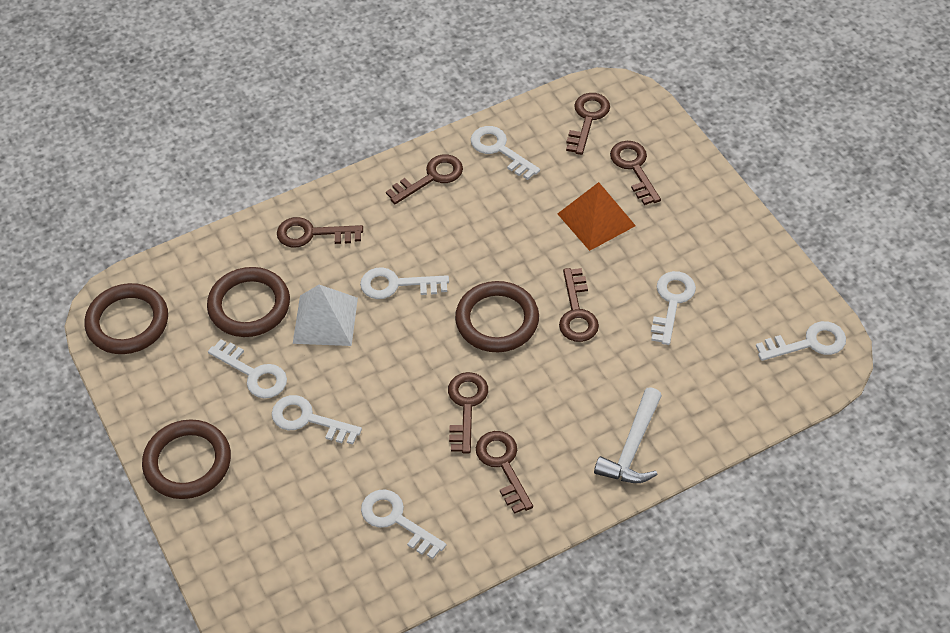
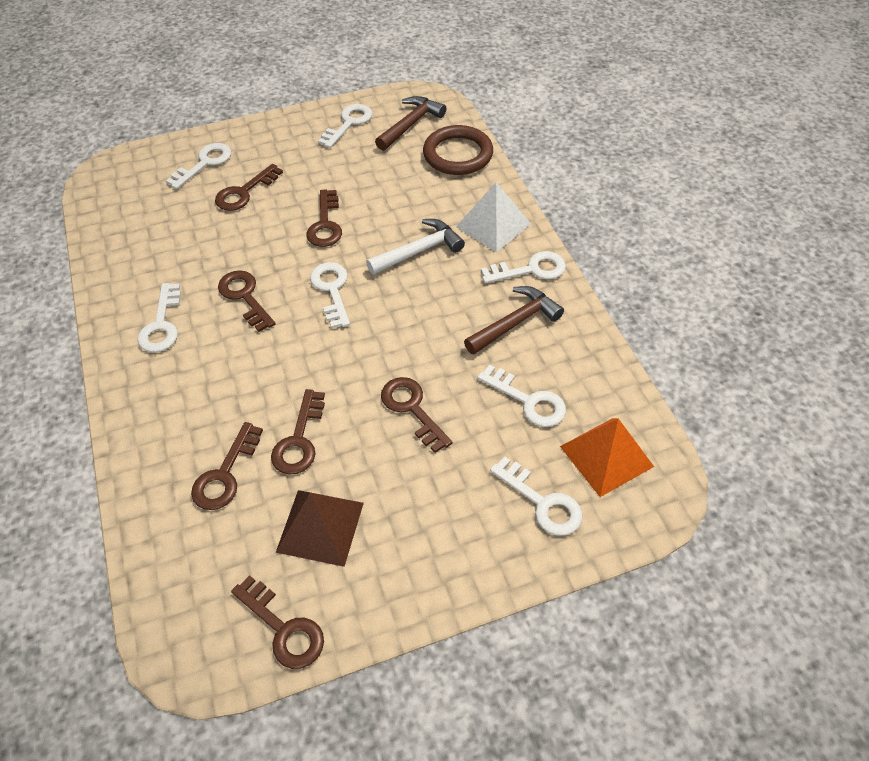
brown hammer: 0 -> 2
brown pyramid: 0 -> 1
brown ring: 4 -> 1

